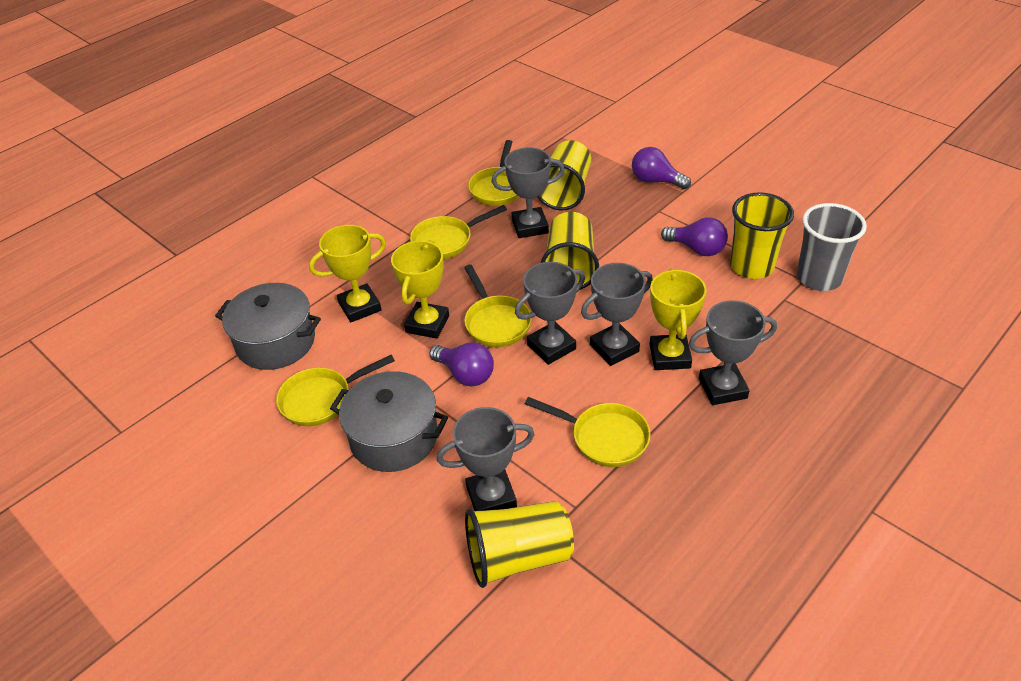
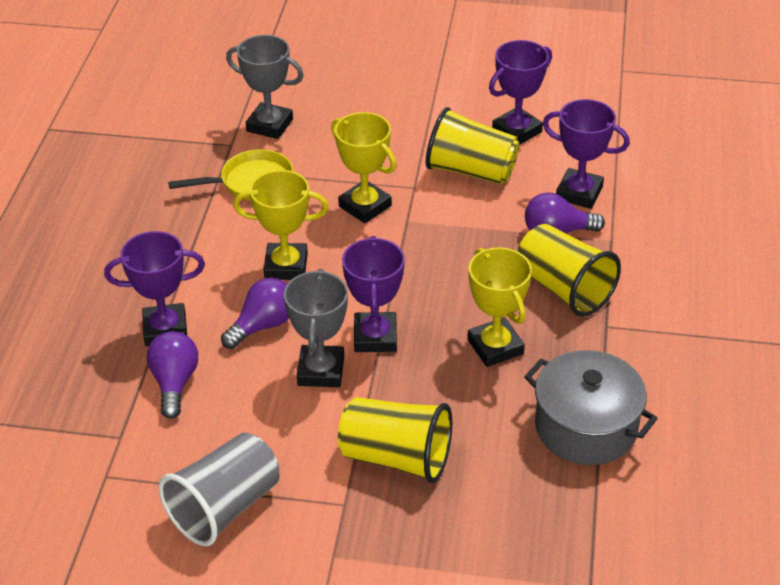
grey pot: 2 -> 1
grey trophy: 5 -> 2
purple trophy: 0 -> 4
yellow cup: 4 -> 3
yellow pan: 5 -> 1

